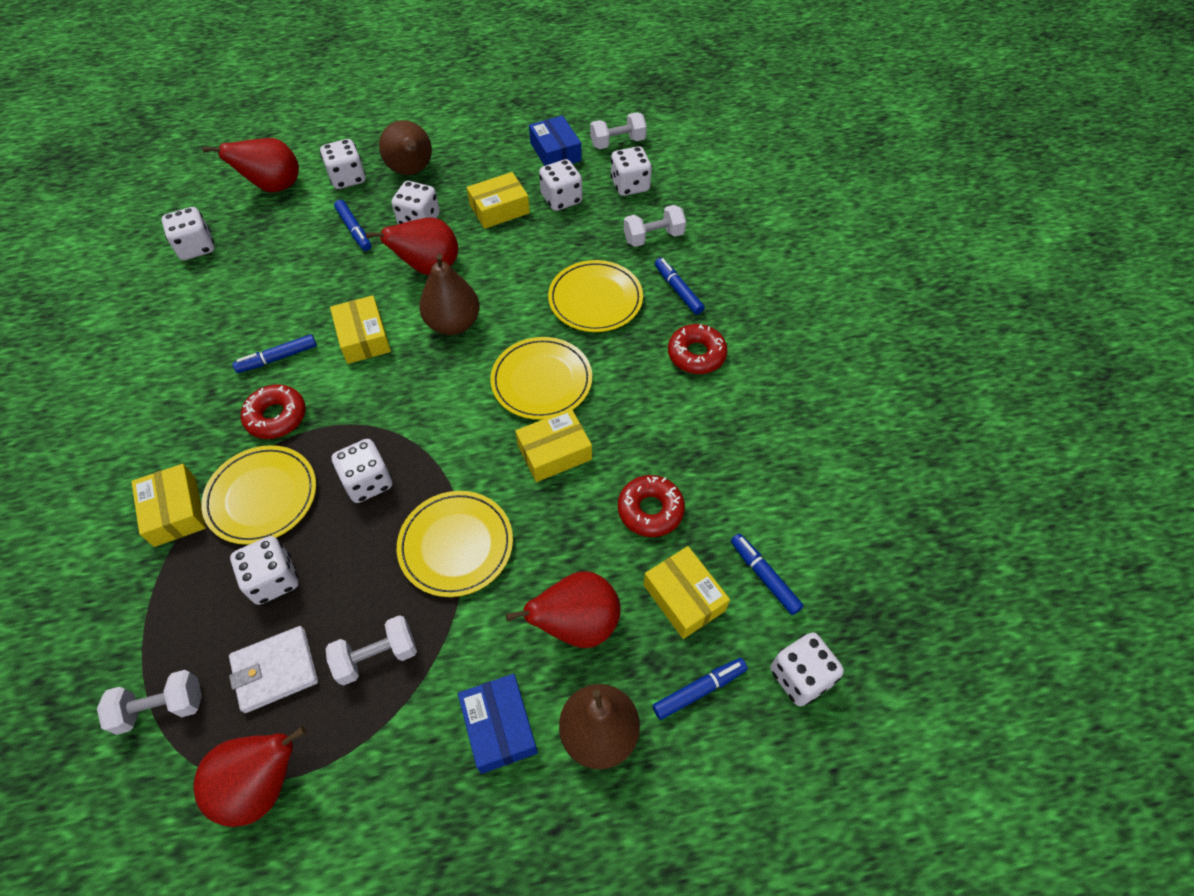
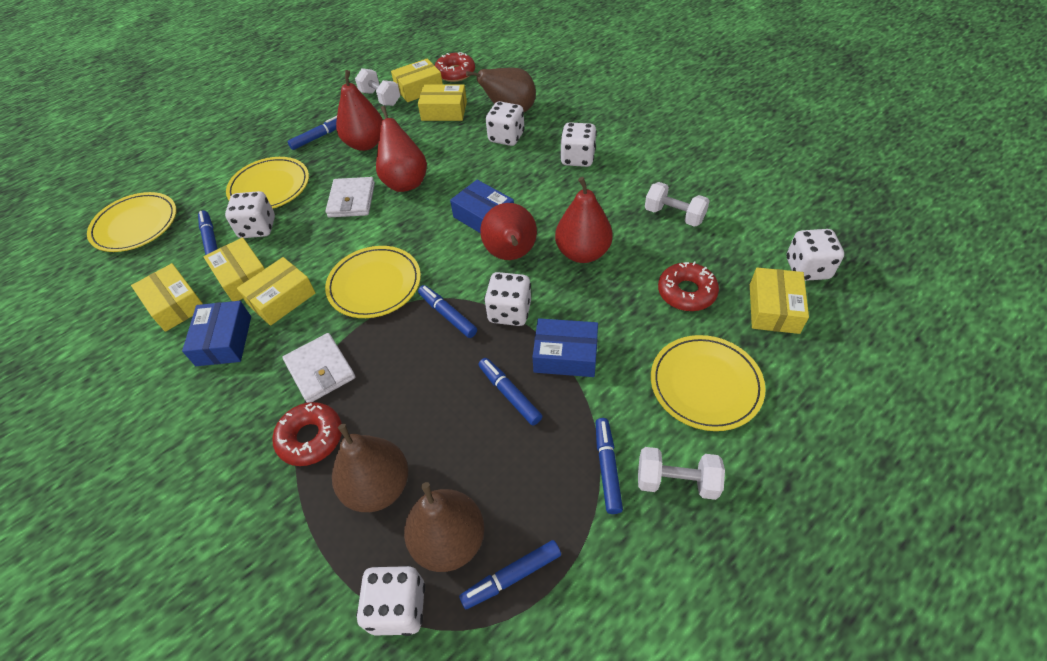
blue box: 2 -> 3
blue marker: 5 -> 6
white dice: 8 -> 6
white dumbbell: 4 -> 3
white wallet: 1 -> 2
yellow box: 5 -> 6

